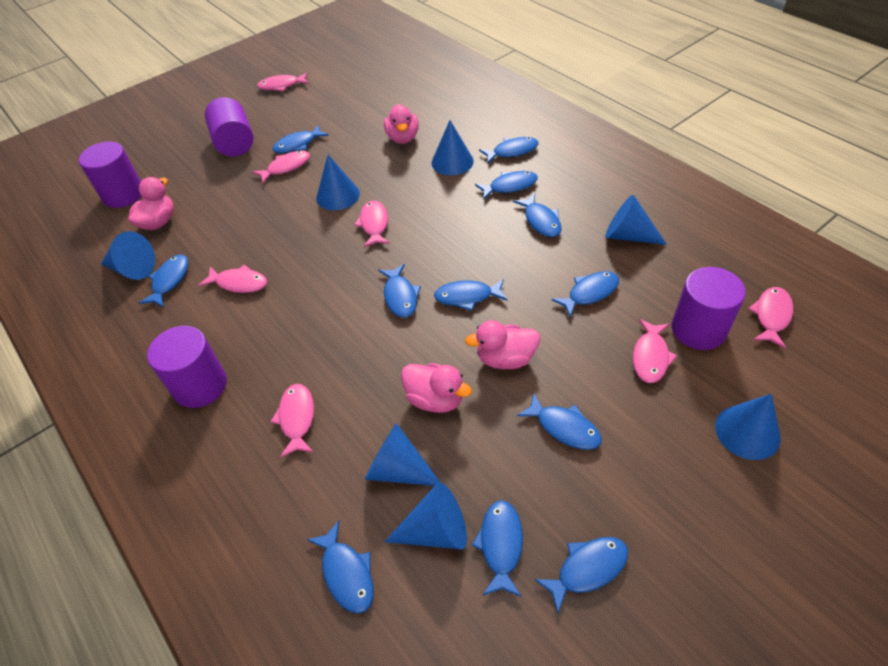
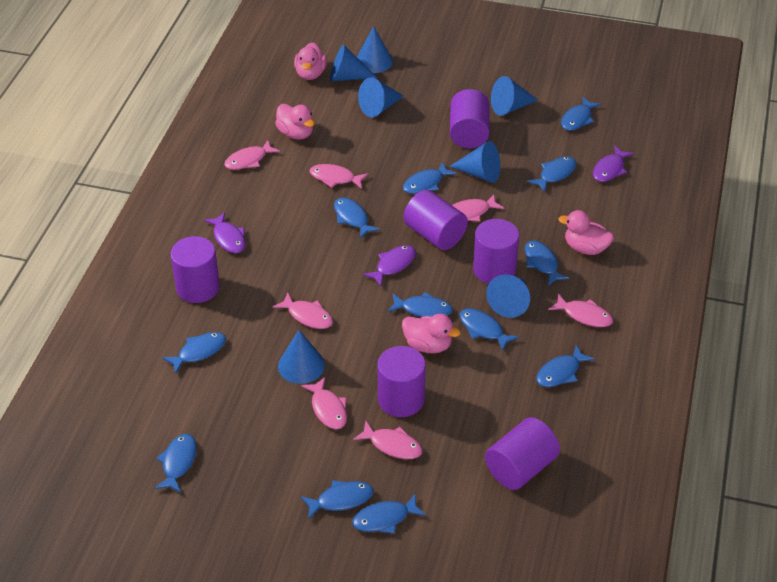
purple cylinder: 4 -> 6
purple fish: 0 -> 3

